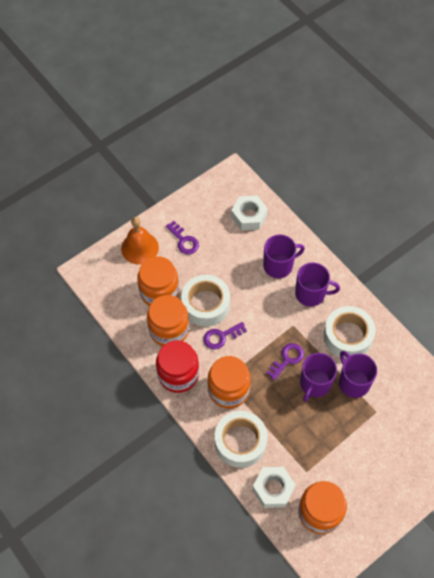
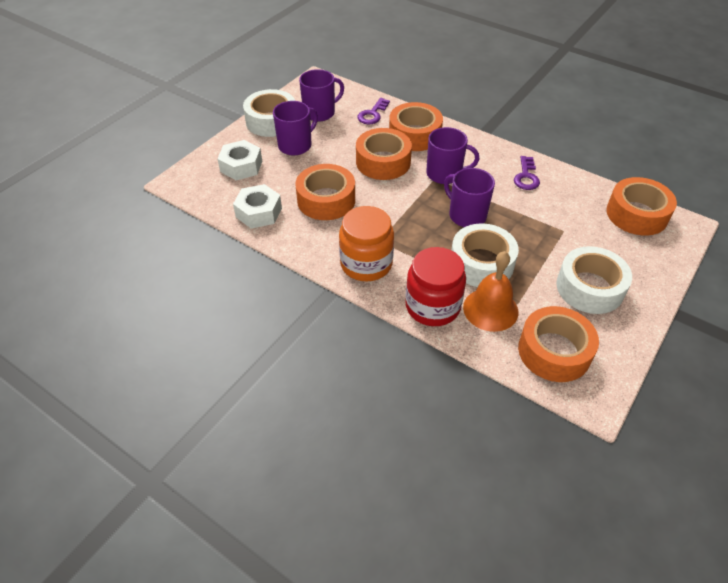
orange jar: 4 -> 1
orange tape: 0 -> 5
purple key: 3 -> 2

